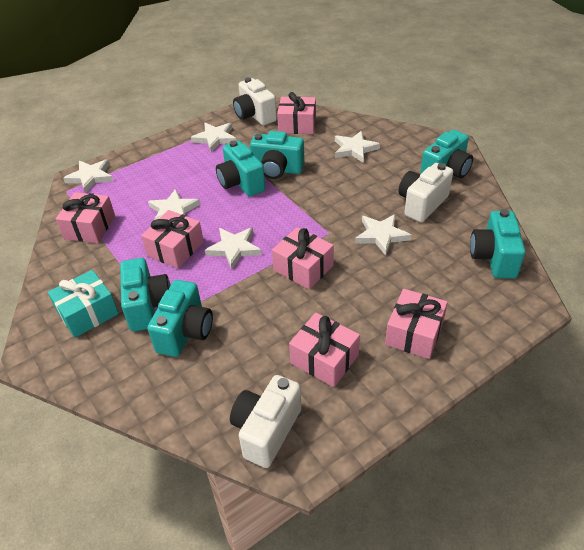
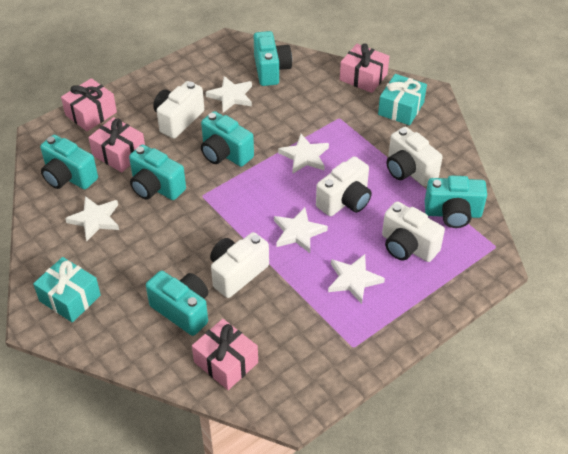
pink gift: 6 -> 4
turquoise gift: 1 -> 2
white camera: 3 -> 5
white star: 6 -> 5

